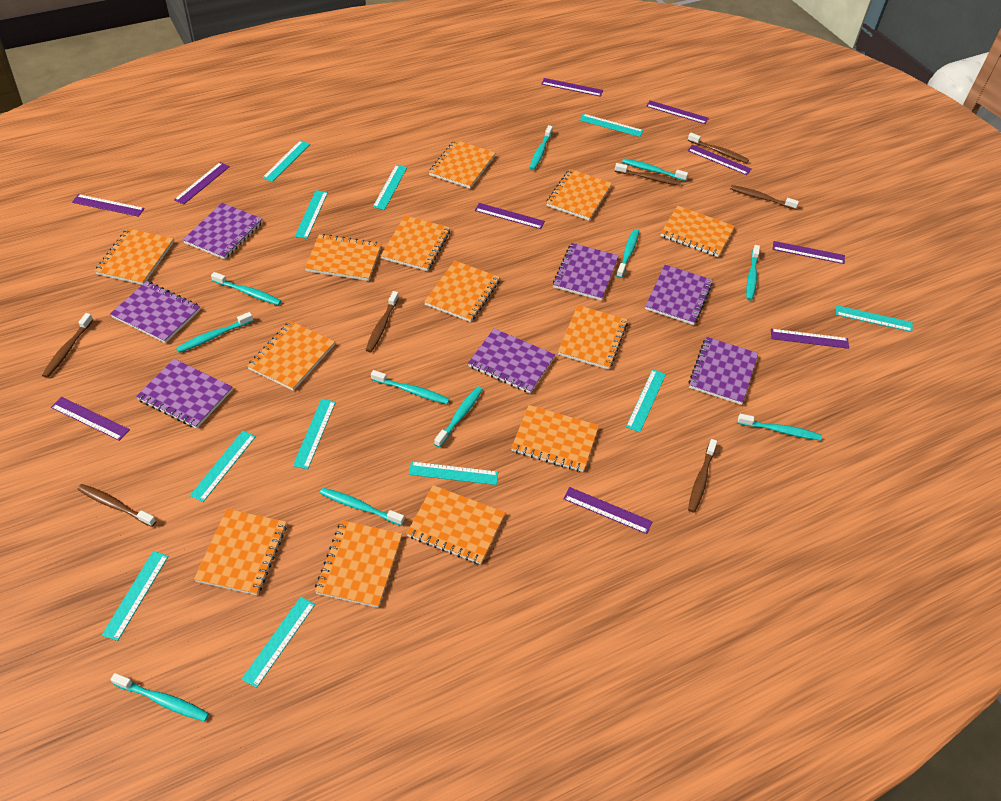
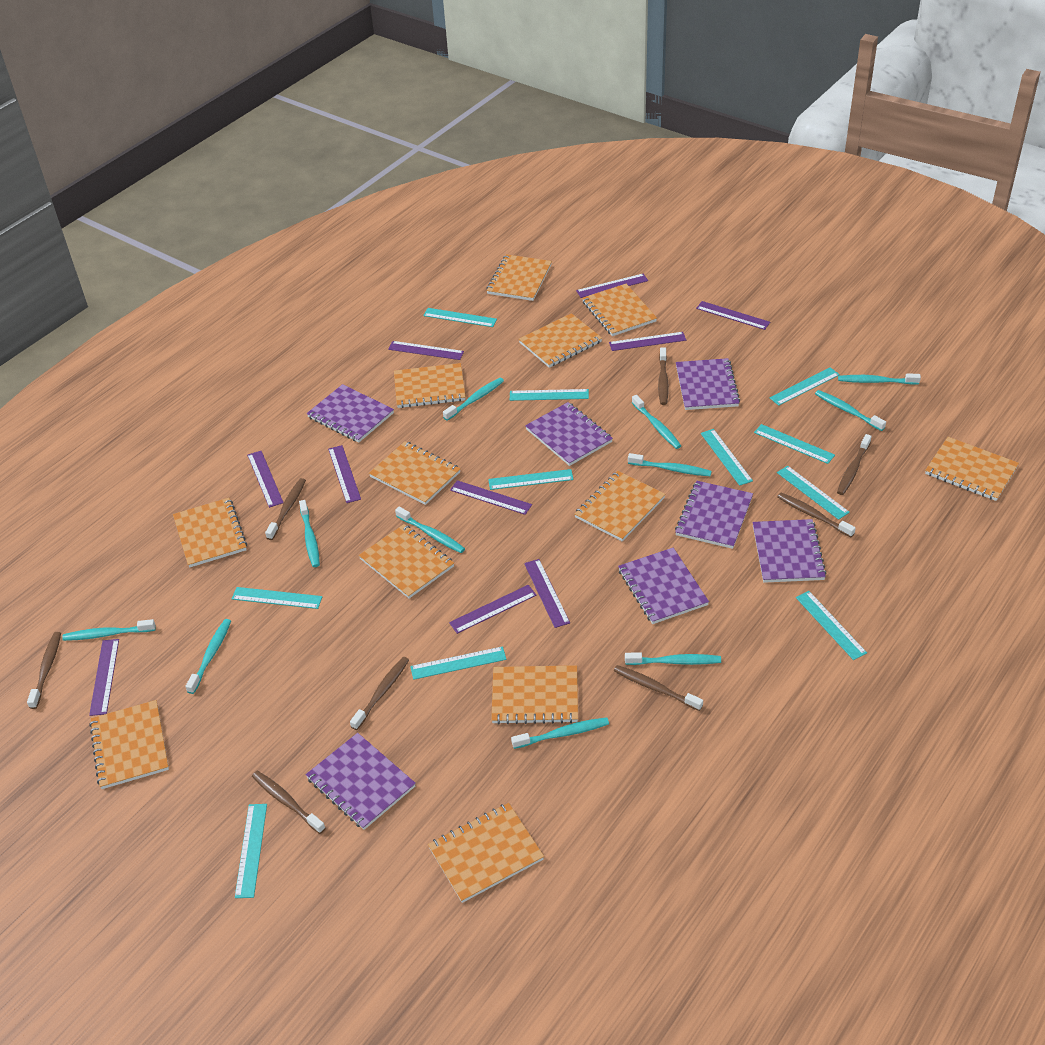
brown toothbrush: 7 -> 8
orange notebook: 13 -> 12

